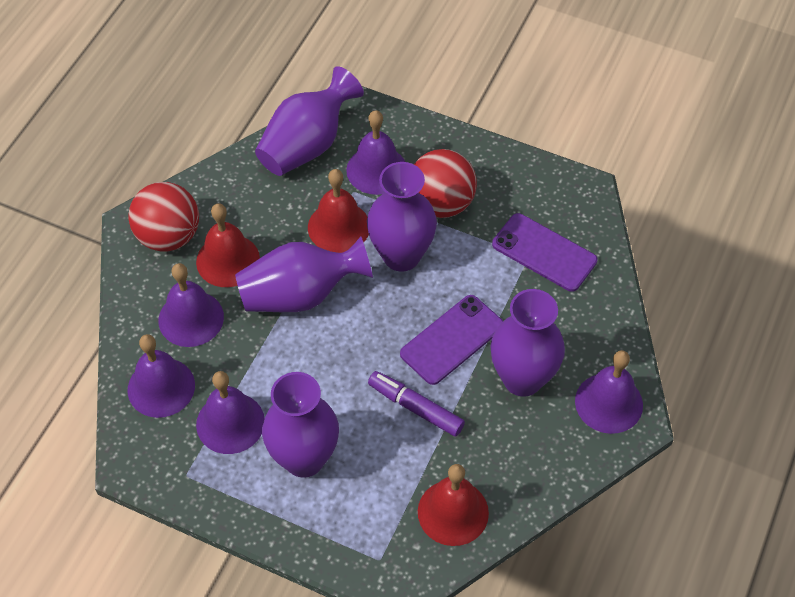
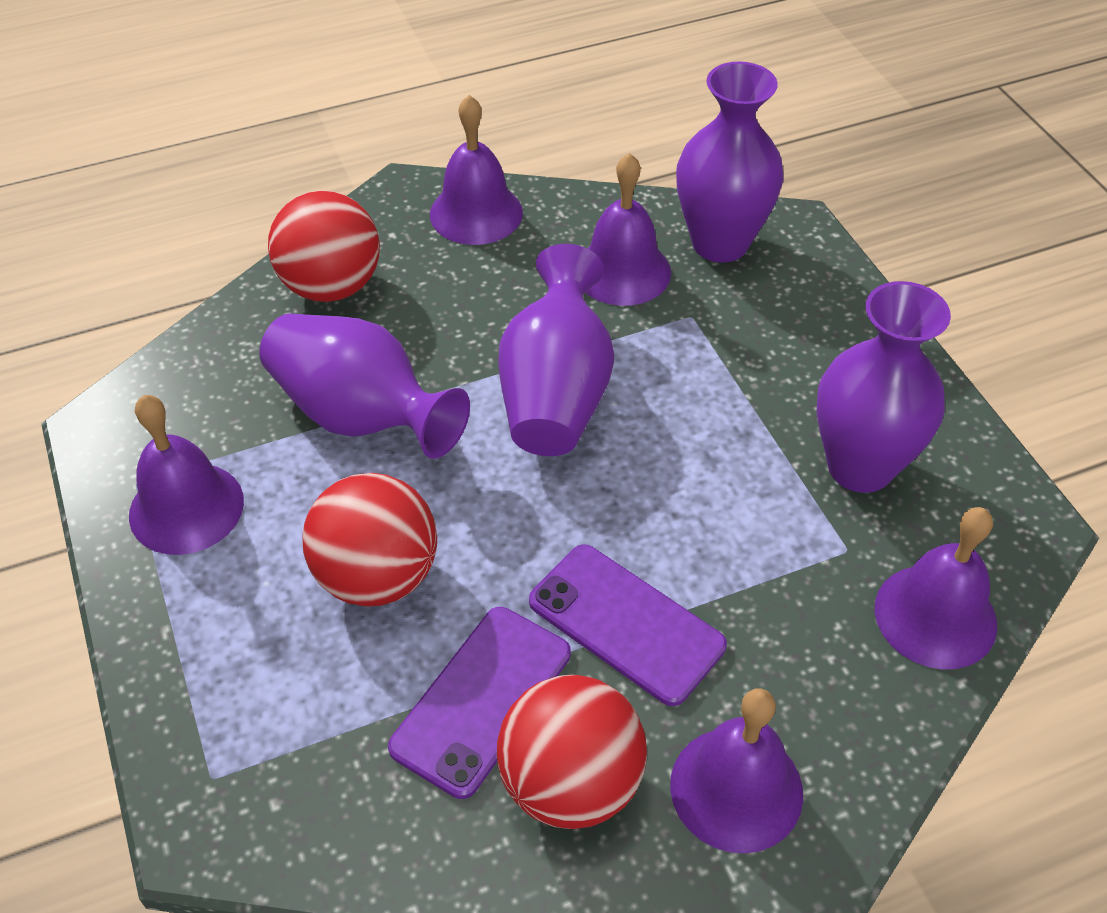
purple marker: 1 -> 0
purple vase: 5 -> 4
red ball: 2 -> 3
red bell: 3 -> 0

